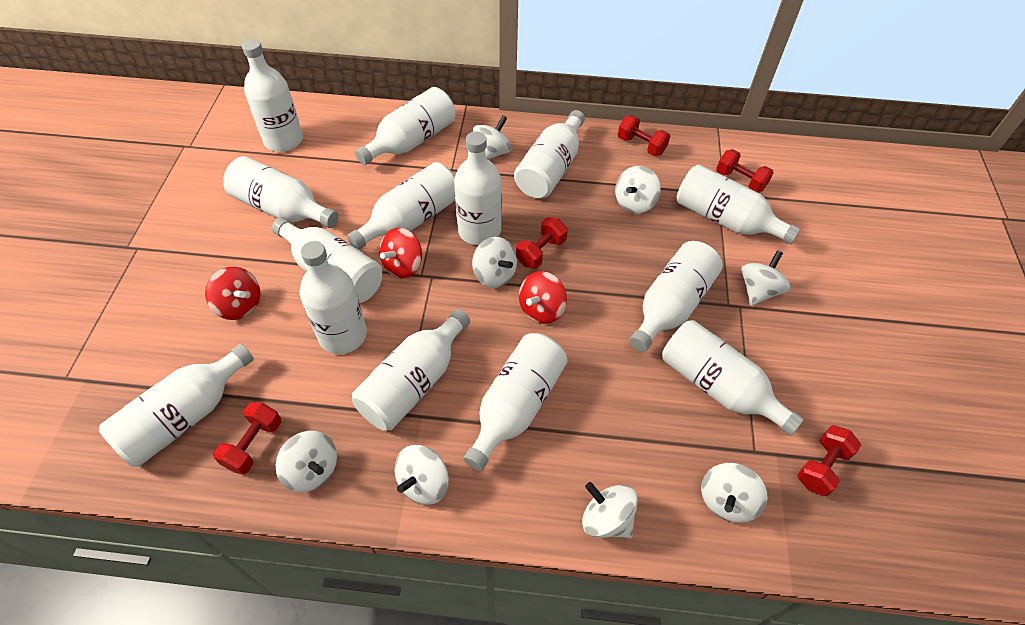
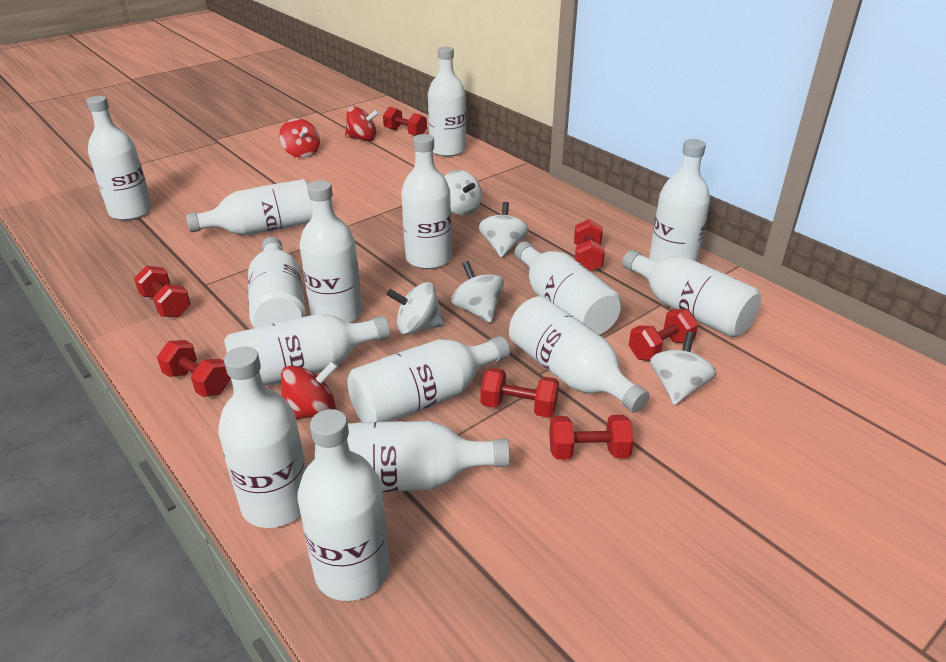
red dumbbell: 5 -> 7
white bottle: 14 -> 15
white spinning top: 8 -> 5

